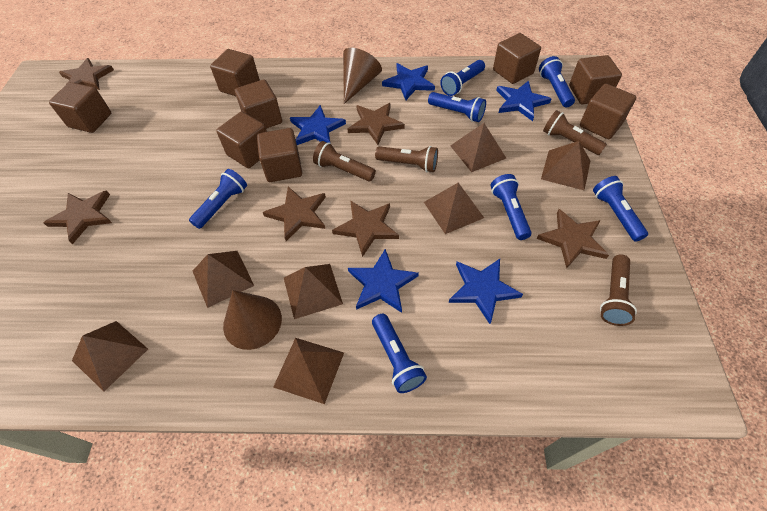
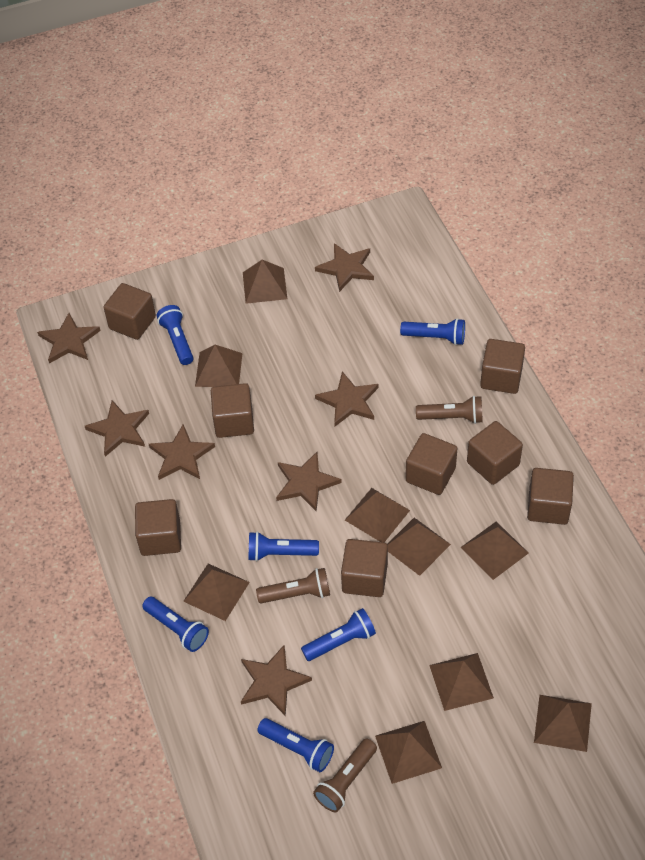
blue flashlight: 7 -> 6
blue star: 5 -> 0
brown cone: 2 -> 0
brown flashlight: 4 -> 3
brown pyramid: 7 -> 9
brown star: 6 -> 7

